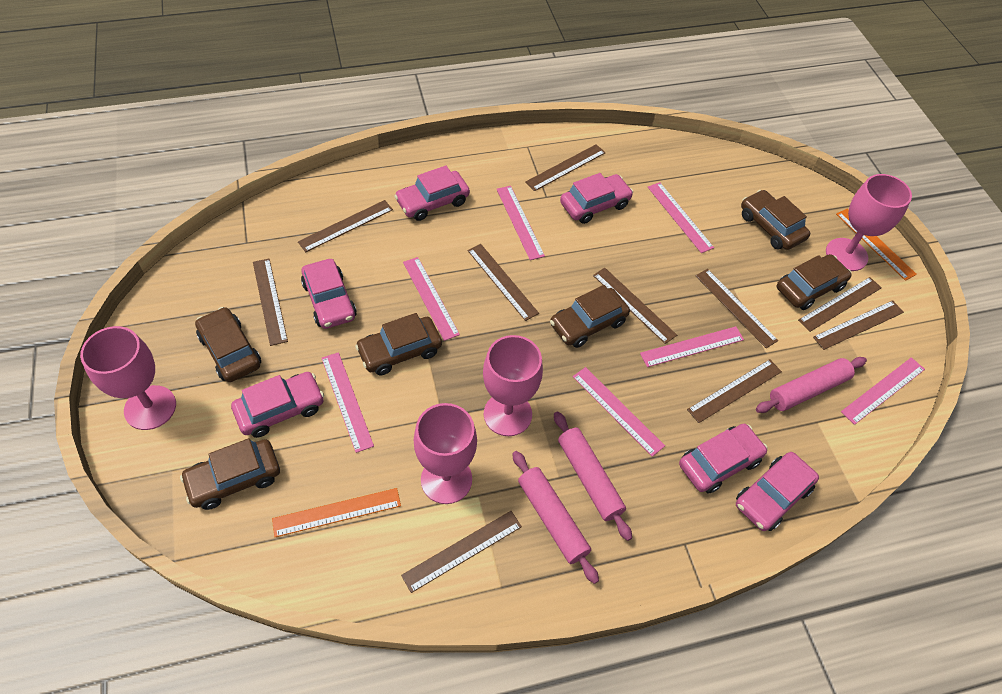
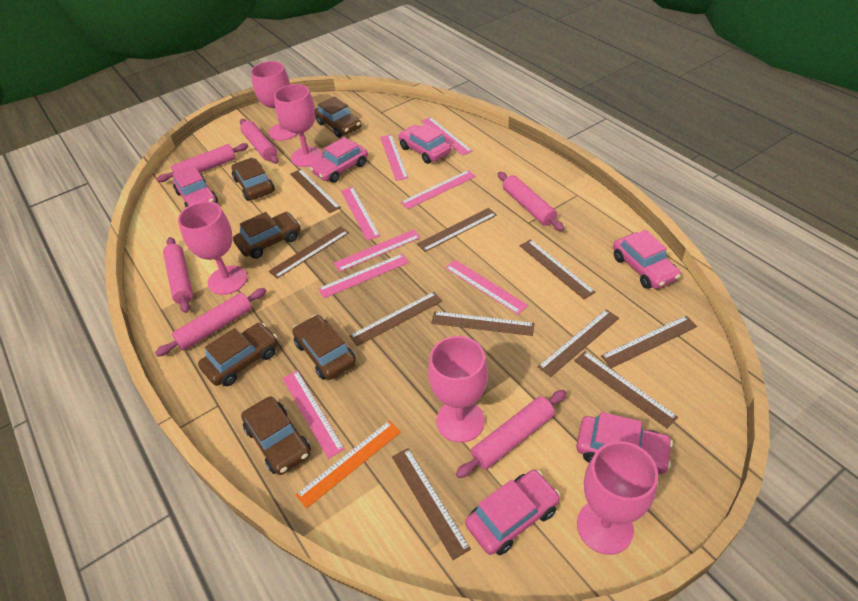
orange ruler: 2 -> 1
pink goblet: 4 -> 5
pink rolling pin: 3 -> 6
pink ruler: 7 -> 8

